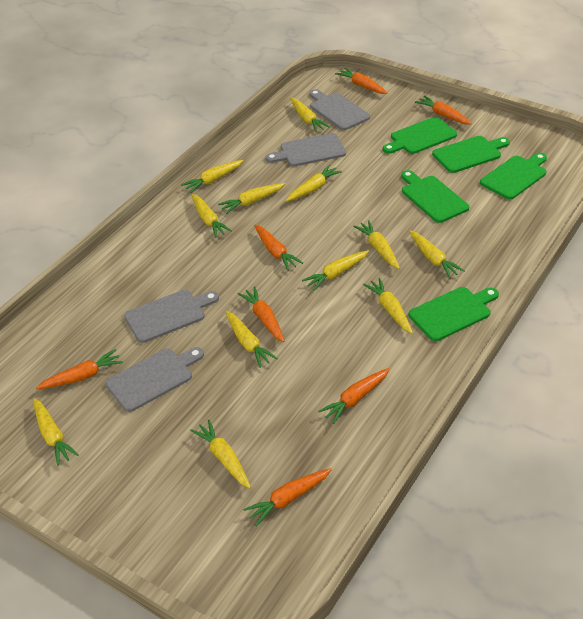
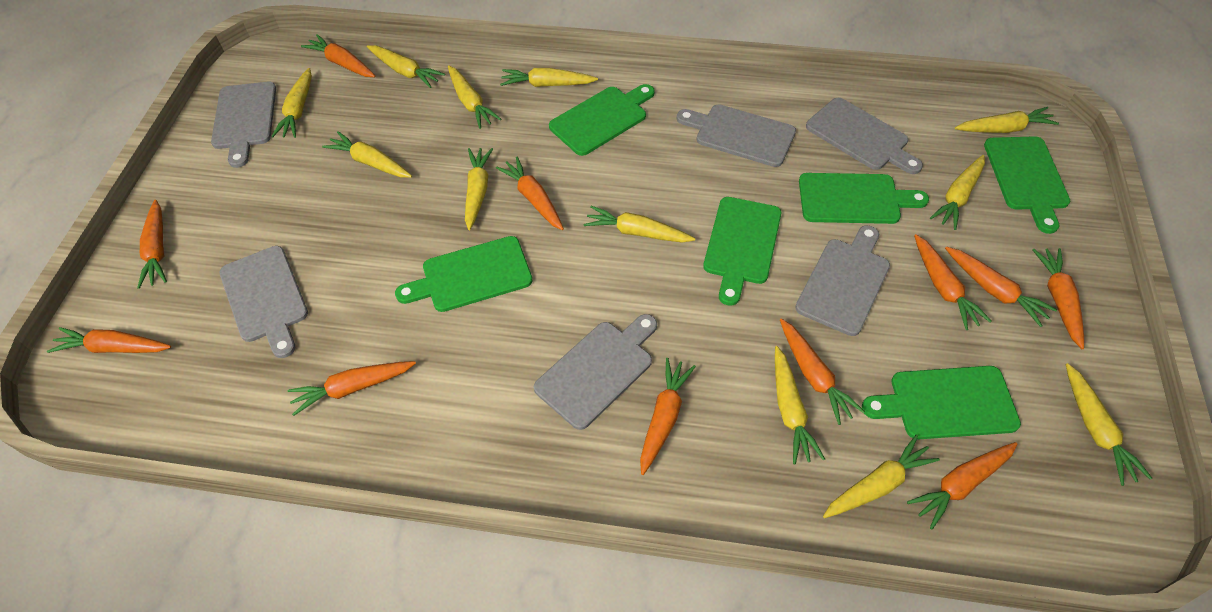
green cutting board: 5 -> 6
grey cutting board: 4 -> 6
orange carrot: 7 -> 11

